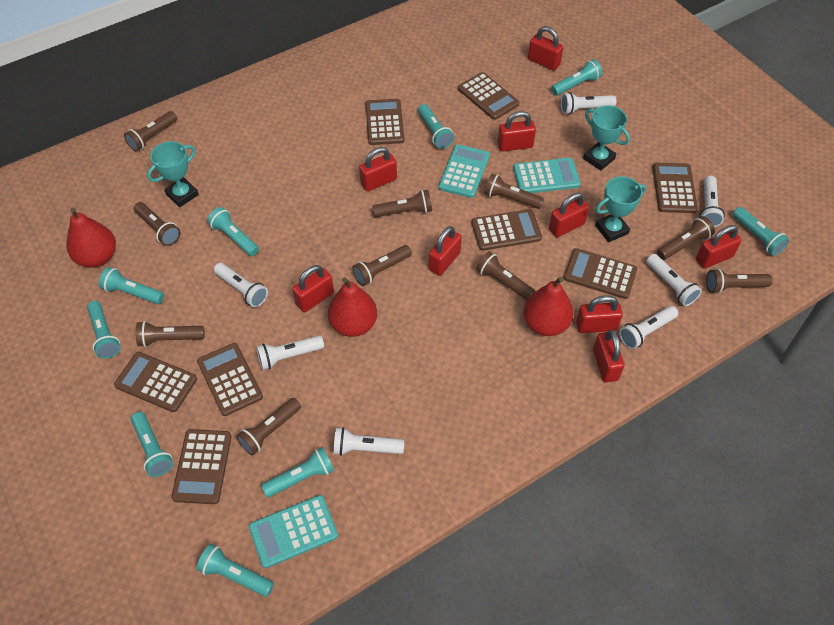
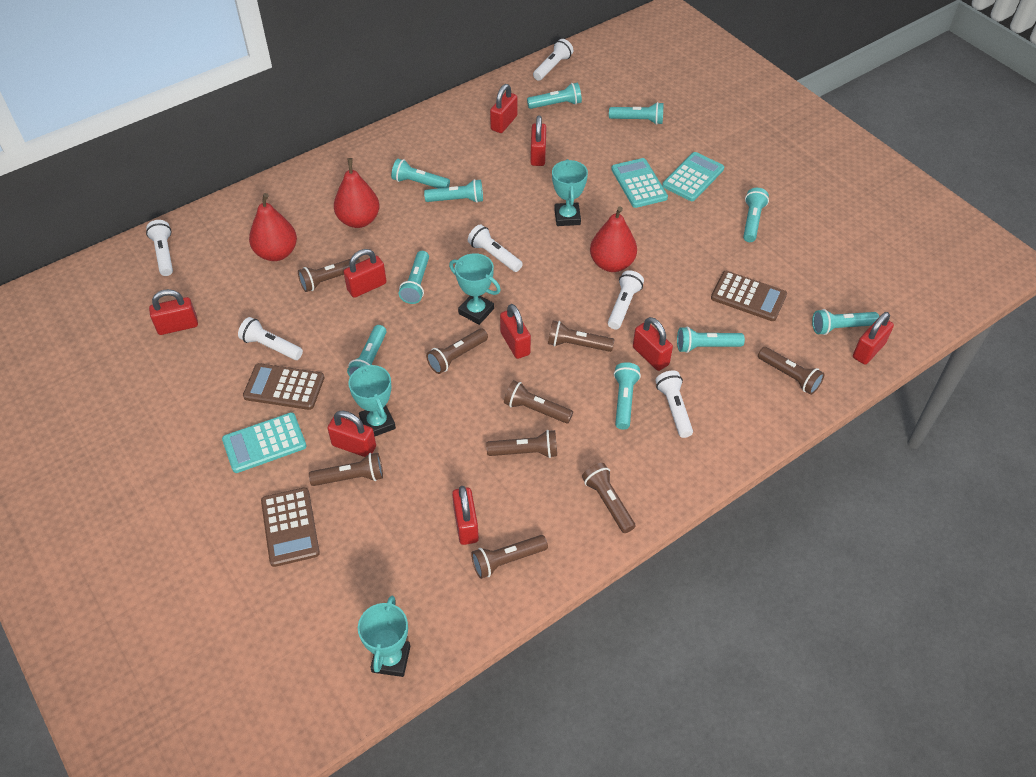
brown calculator: 8 -> 3
brown flashlight: 10 -> 9
turquoise flashlight: 9 -> 10
turquoise trophy: 3 -> 4
white flashlight: 7 -> 6

